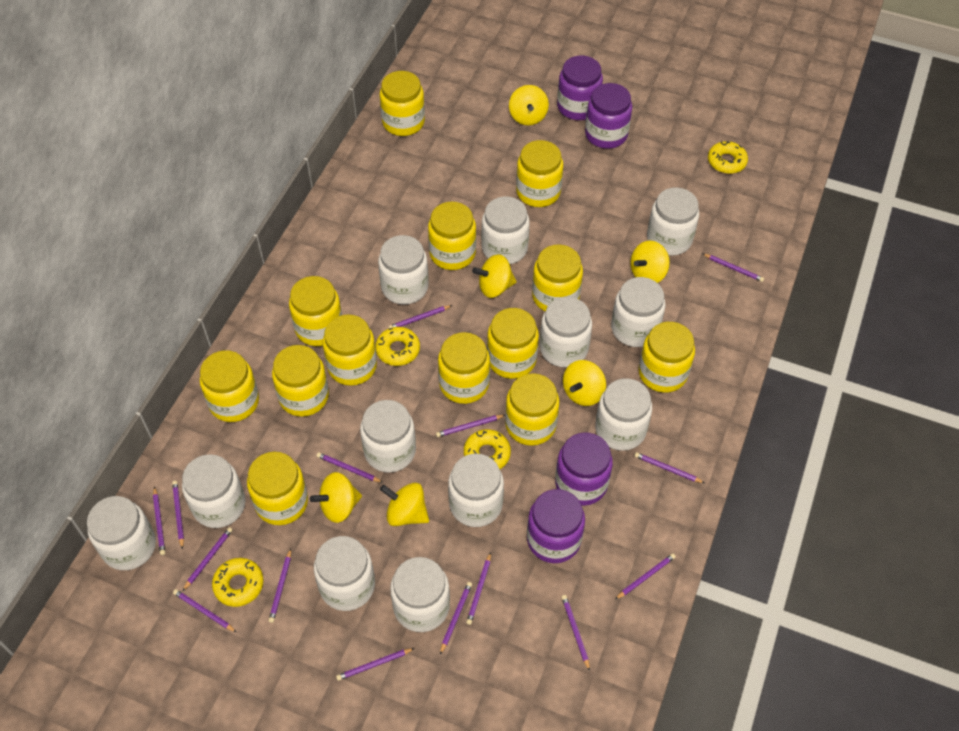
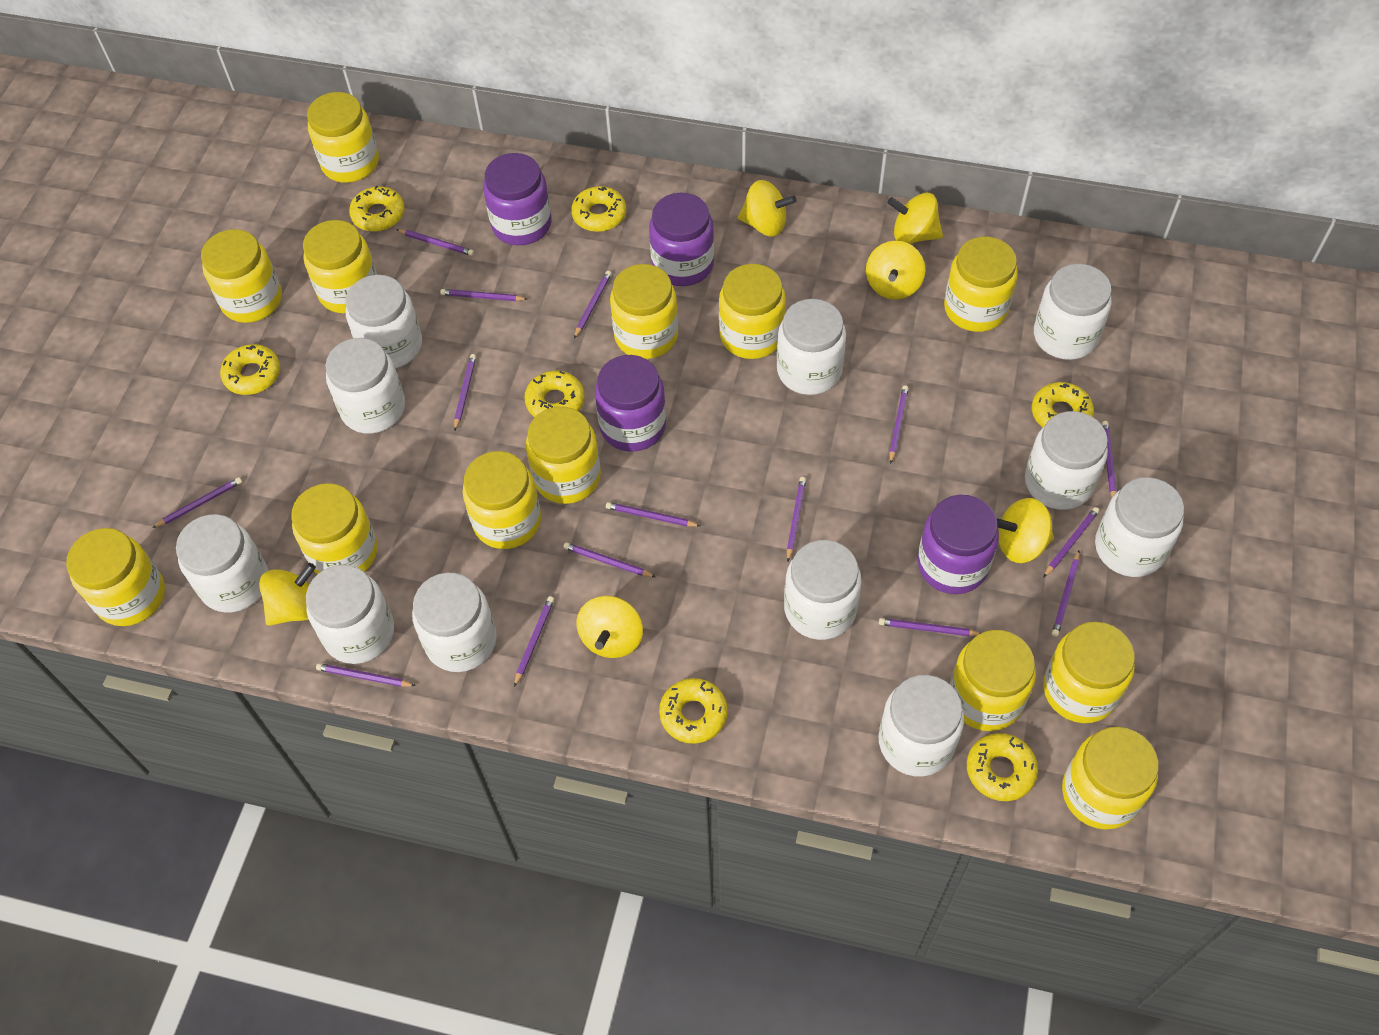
white jar: 12 -> 11
yellow donut: 4 -> 7

